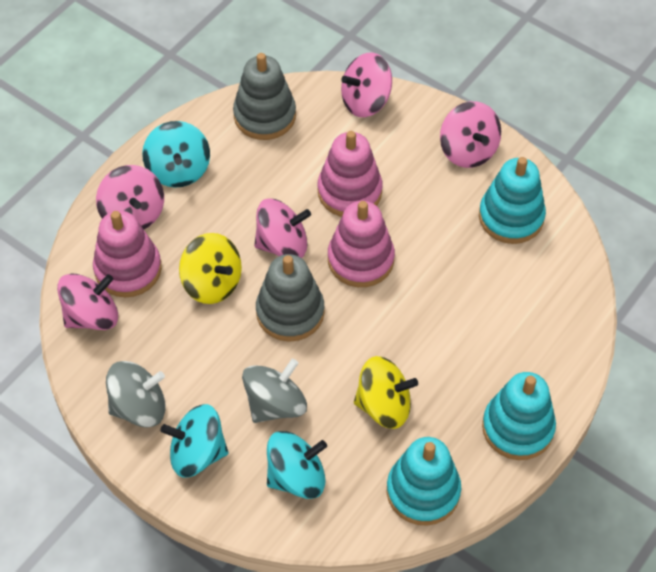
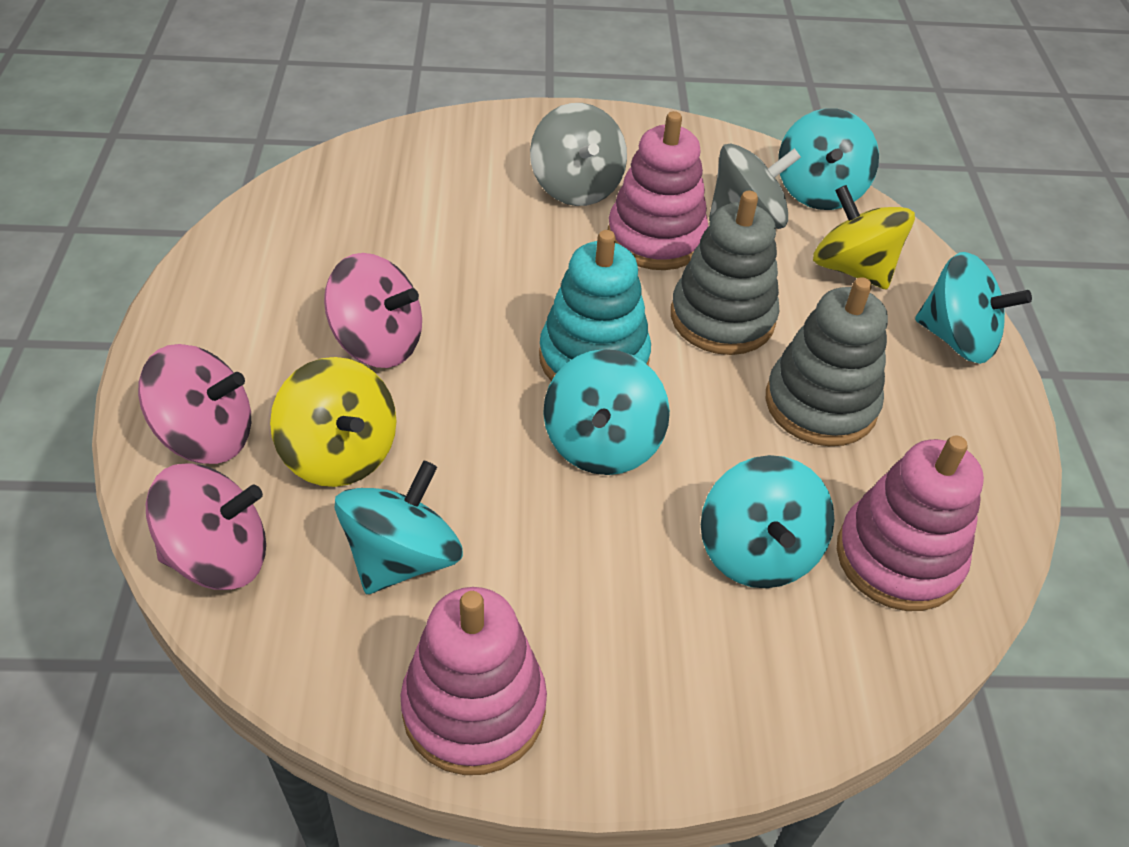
pink spinning top: 5 -> 3
turquoise spinning top: 3 -> 5
turquoise stacking toy: 3 -> 1

